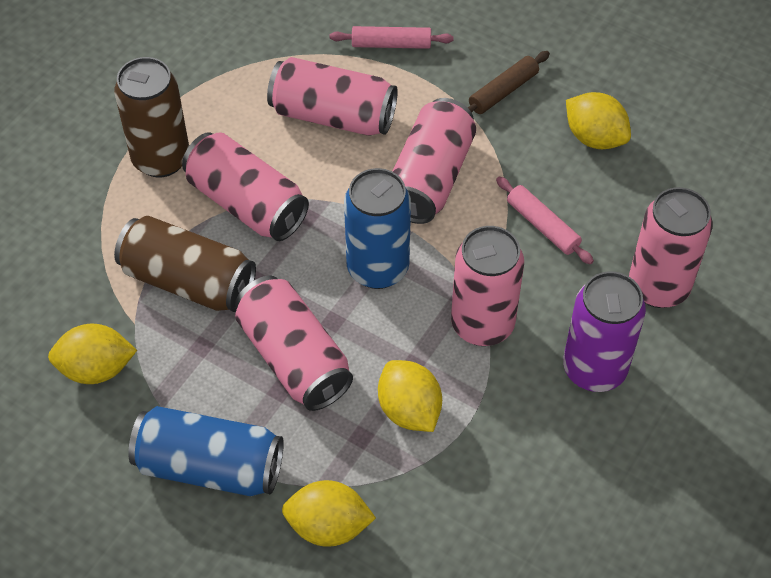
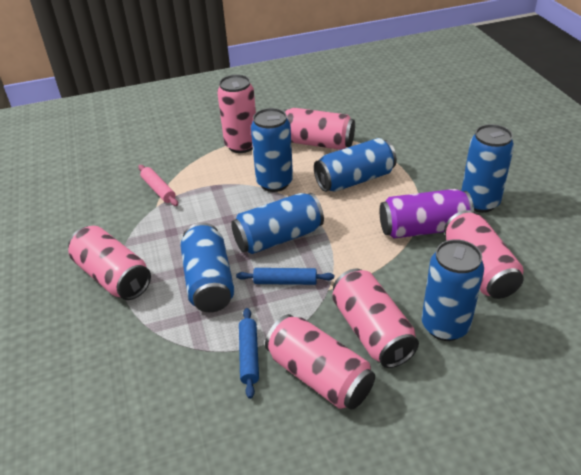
blue can: 2 -> 6
blue rolling pin: 0 -> 2
brown can: 2 -> 0
brown rolling pin: 1 -> 0
pink rolling pin: 2 -> 1
yellow lemon: 4 -> 0

